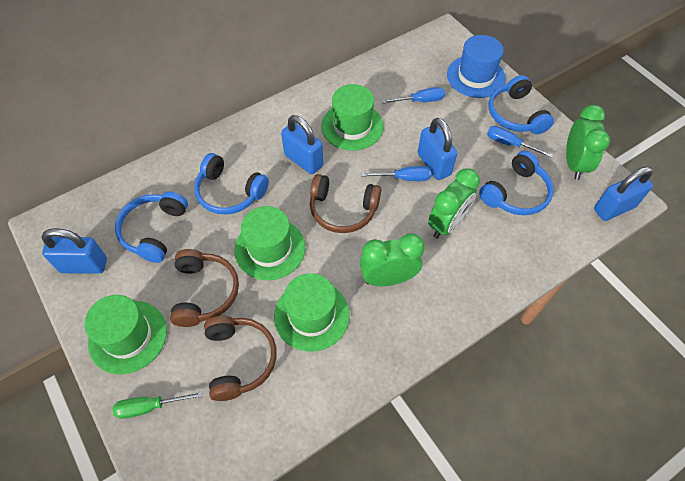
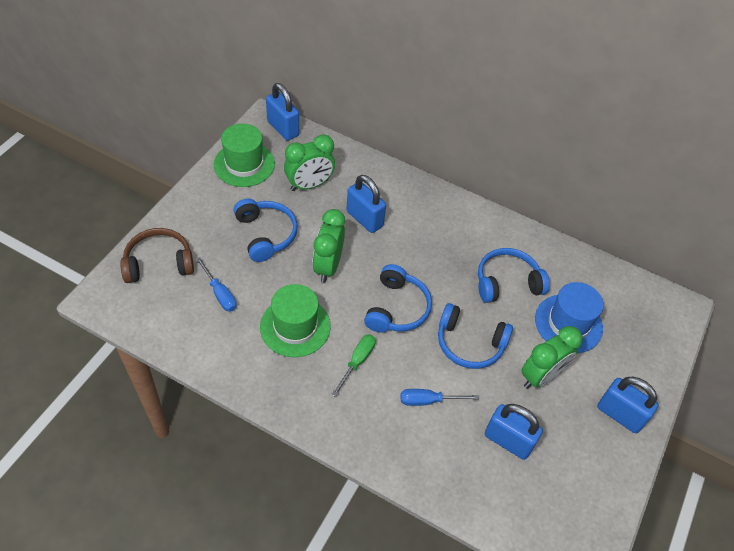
blue screwdriver: 3 -> 2
brown headphones: 3 -> 1
green hat: 4 -> 2

